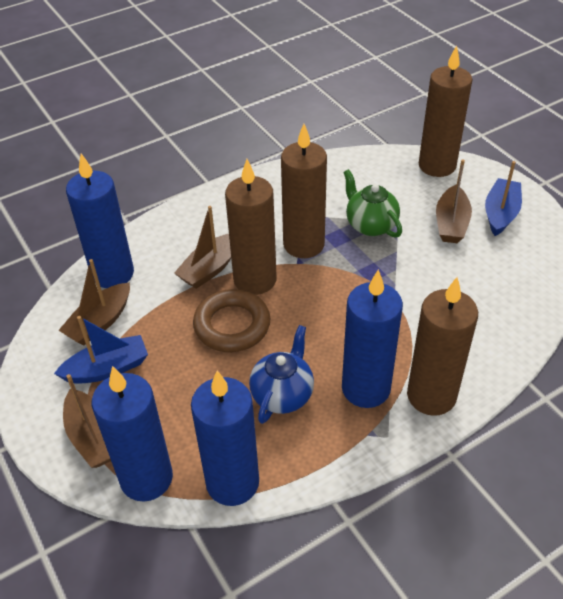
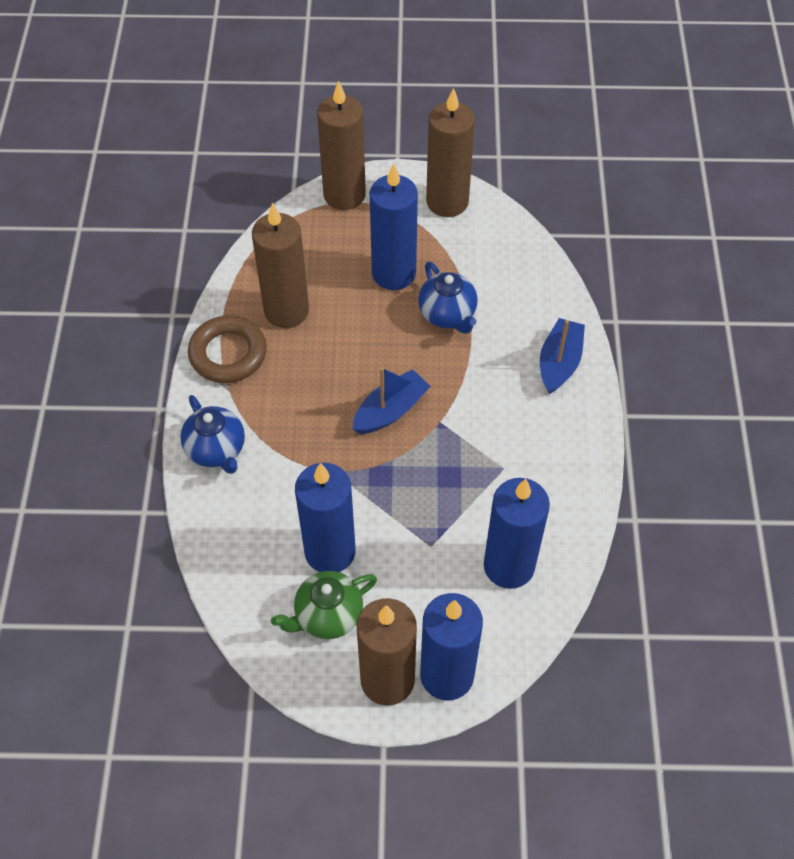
blue teapot: 1 -> 2
brown boat: 4 -> 0

